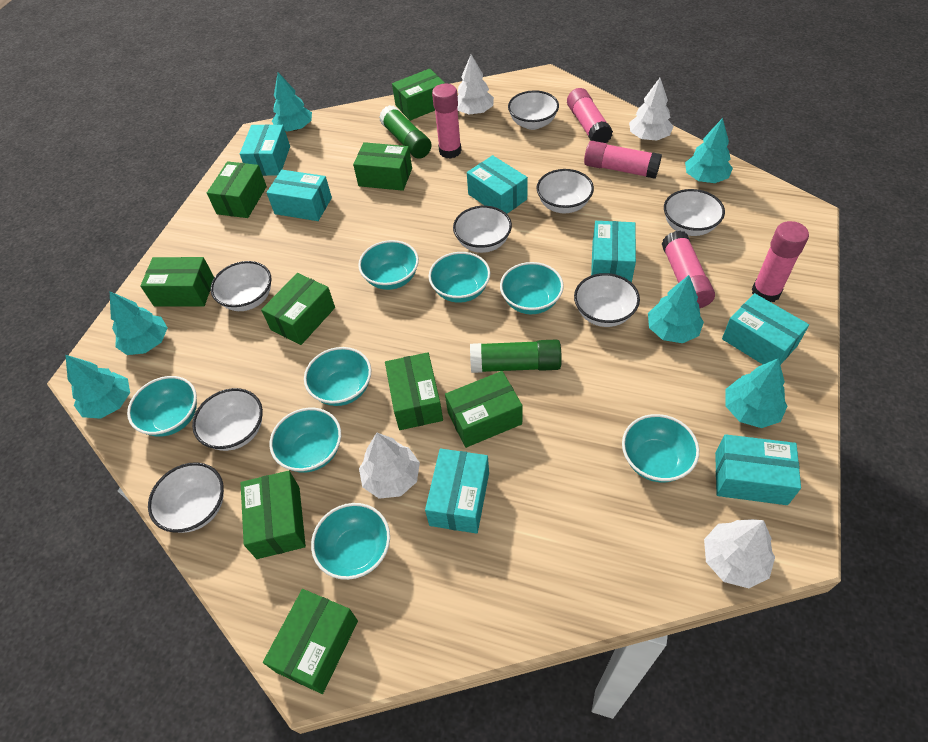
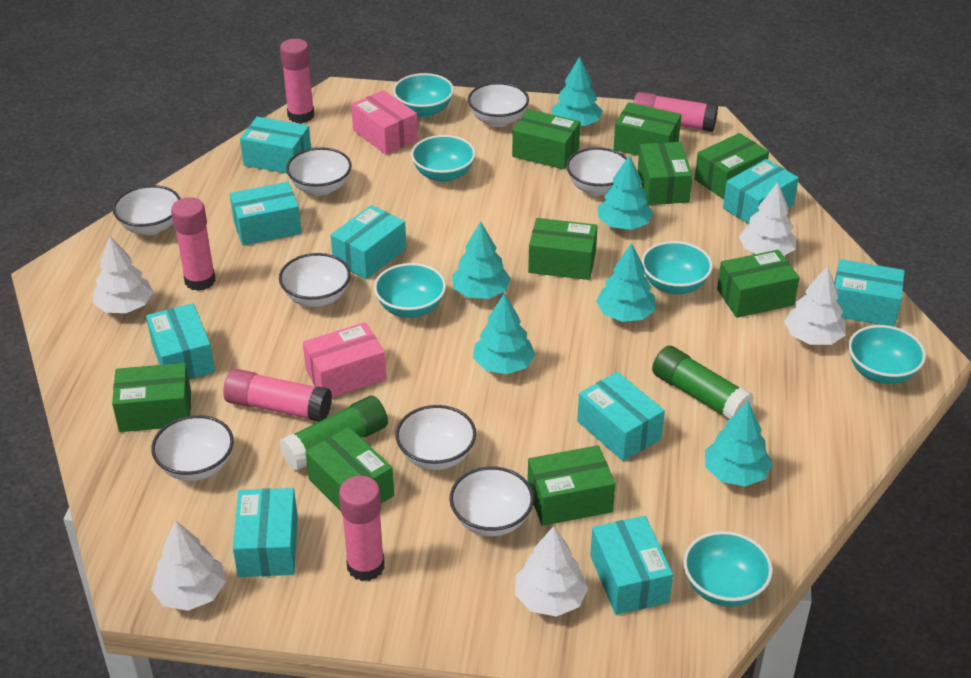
pink box: 0 -> 2
turquoise bowl: 8 -> 6
turquoise box: 7 -> 9
white tree: 4 -> 5

